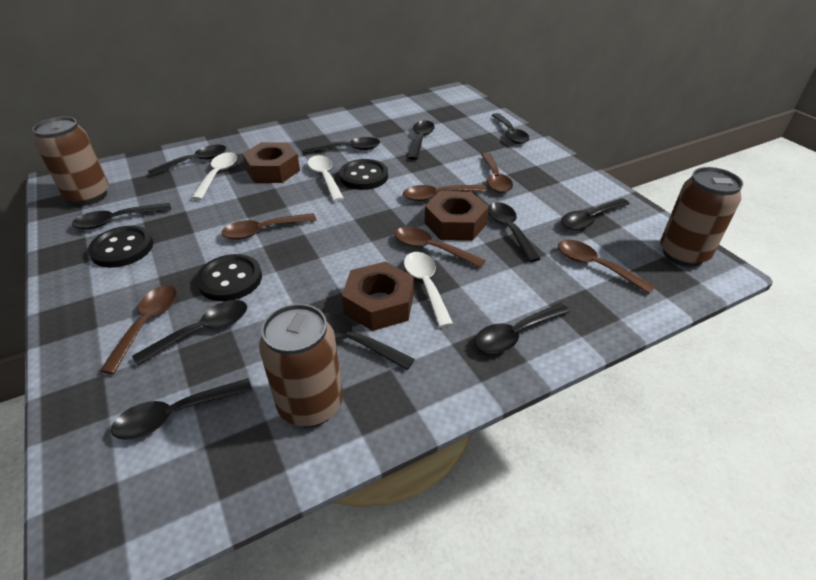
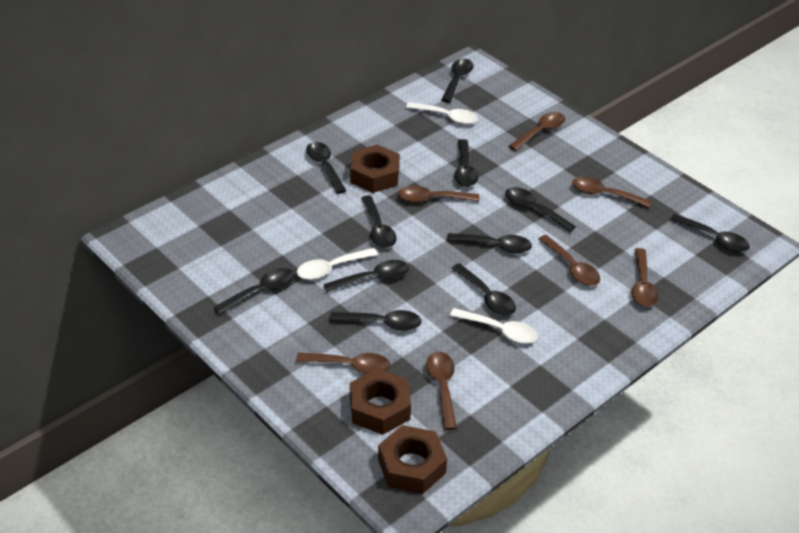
black button: 3 -> 0
brown can: 3 -> 0
brown spoon: 6 -> 7

